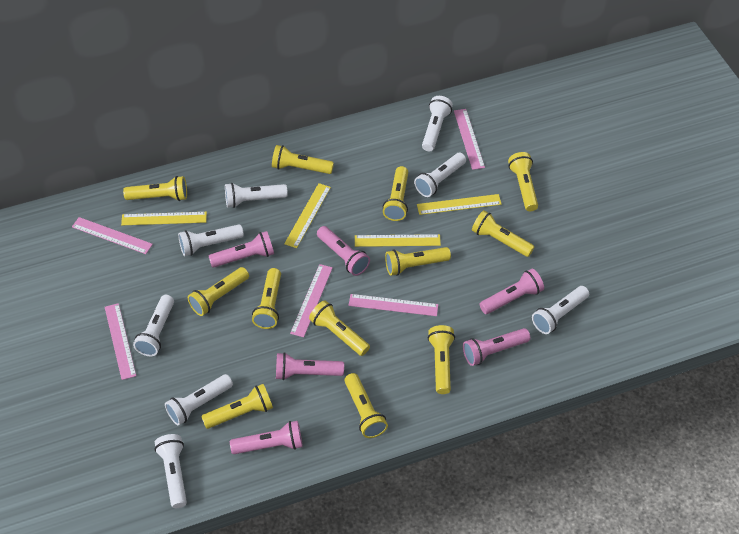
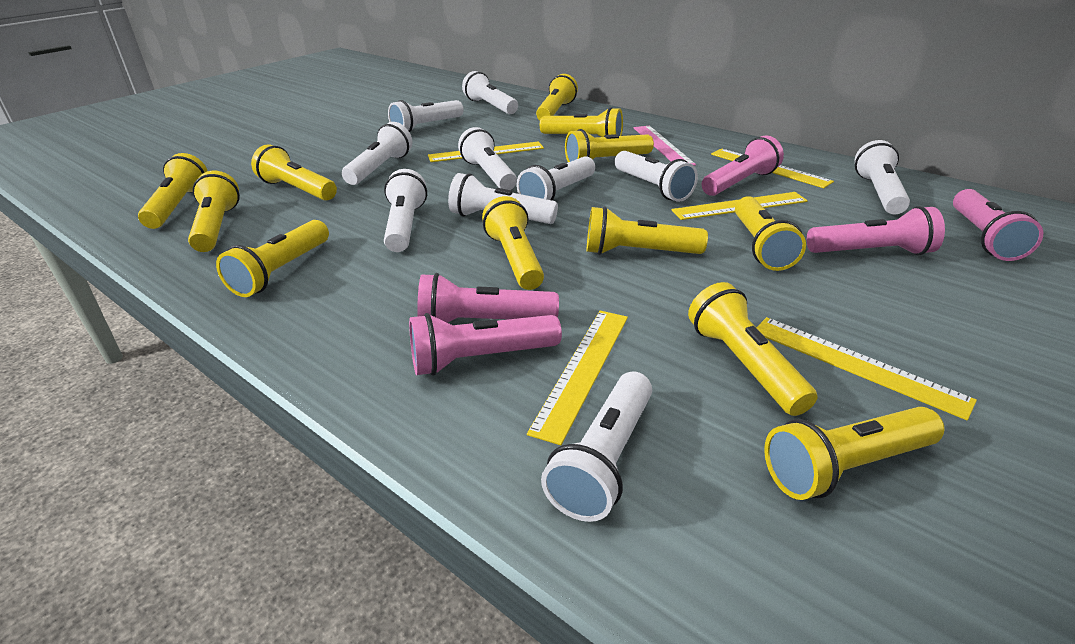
pink flashlight: 6 -> 5
pink ruler: 5 -> 1
white flashlight: 8 -> 10
yellow ruler: 4 -> 5

